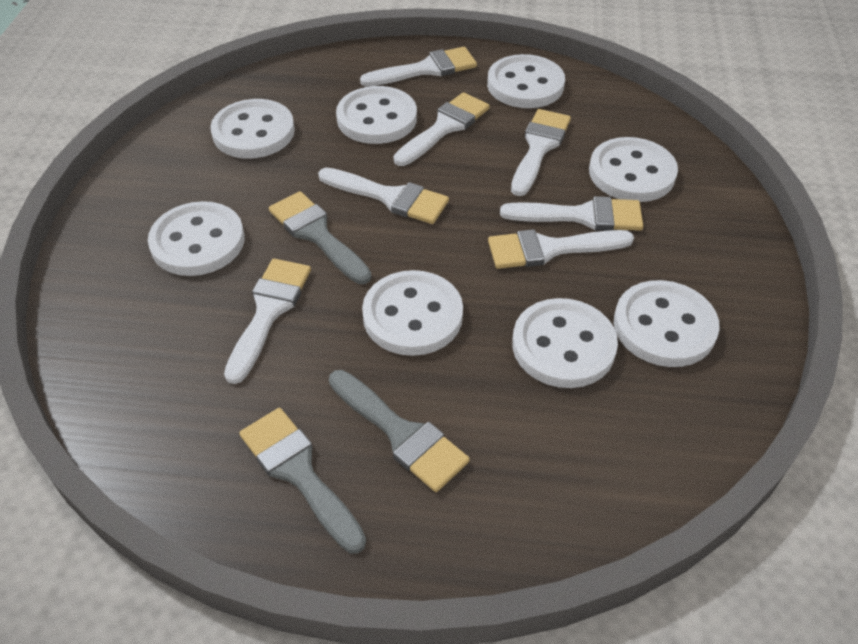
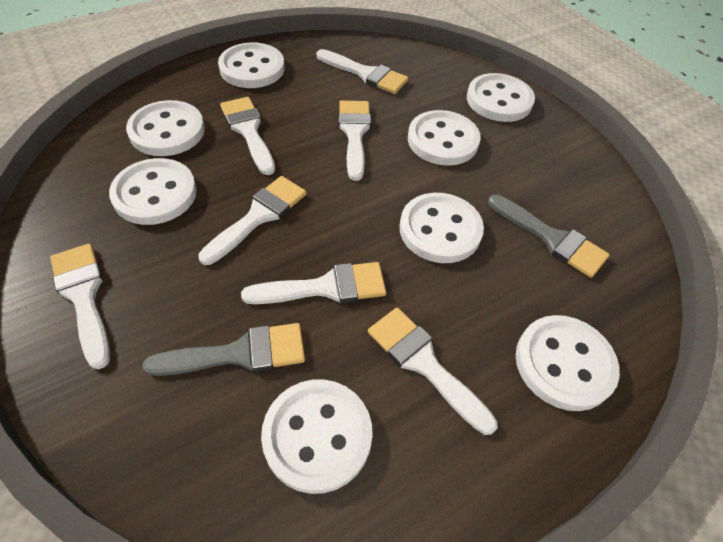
grey brush: 3 -> 2

